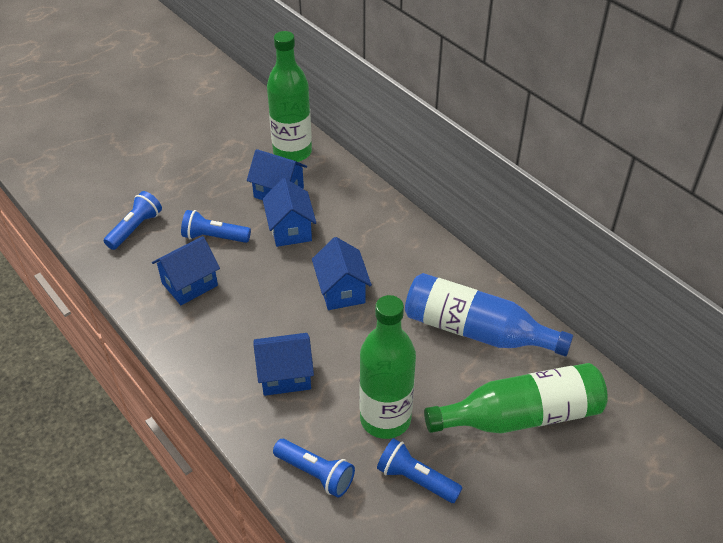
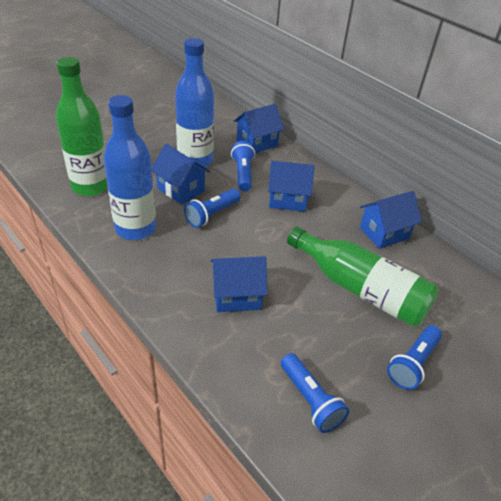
blue bottle: 1 -> 2
green bottle: 3 -> 2

